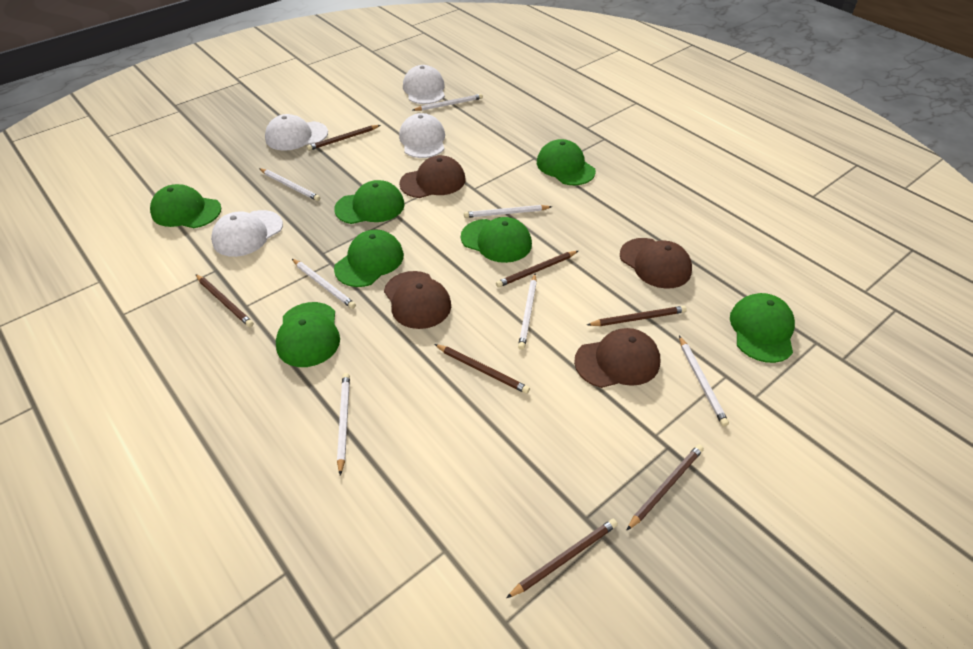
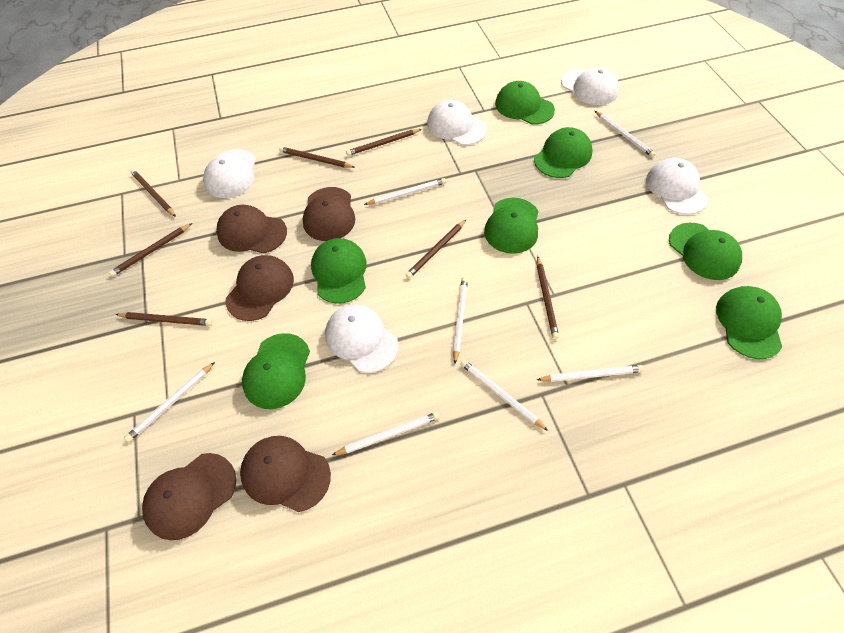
brown cap: 4 -> 5
white cap: 4 -> 5

